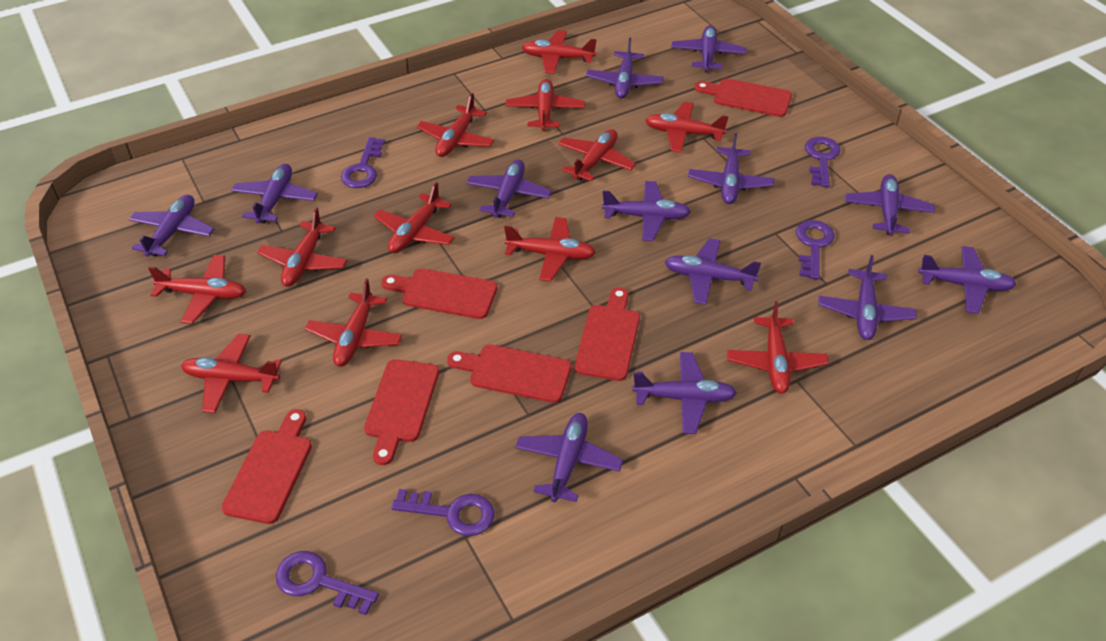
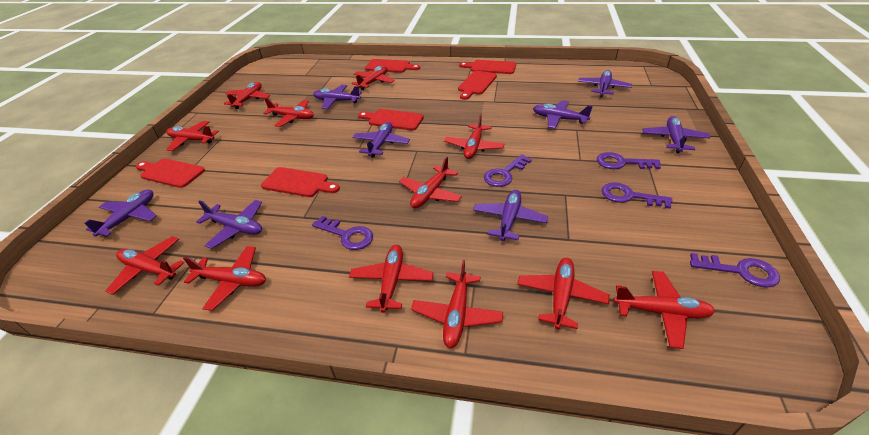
purple plane: 13 -> 8

